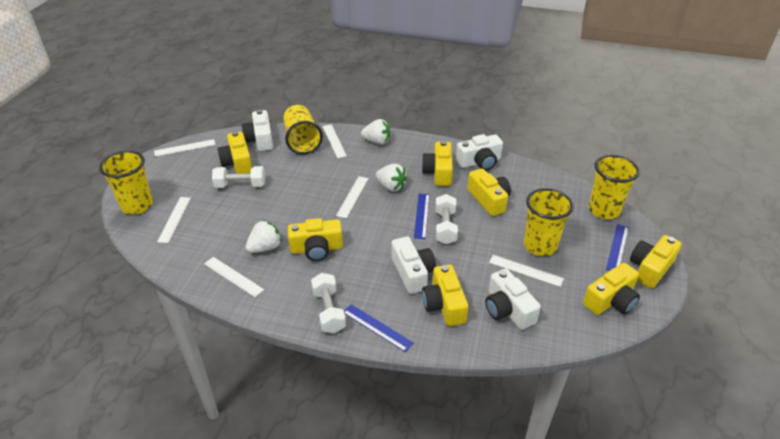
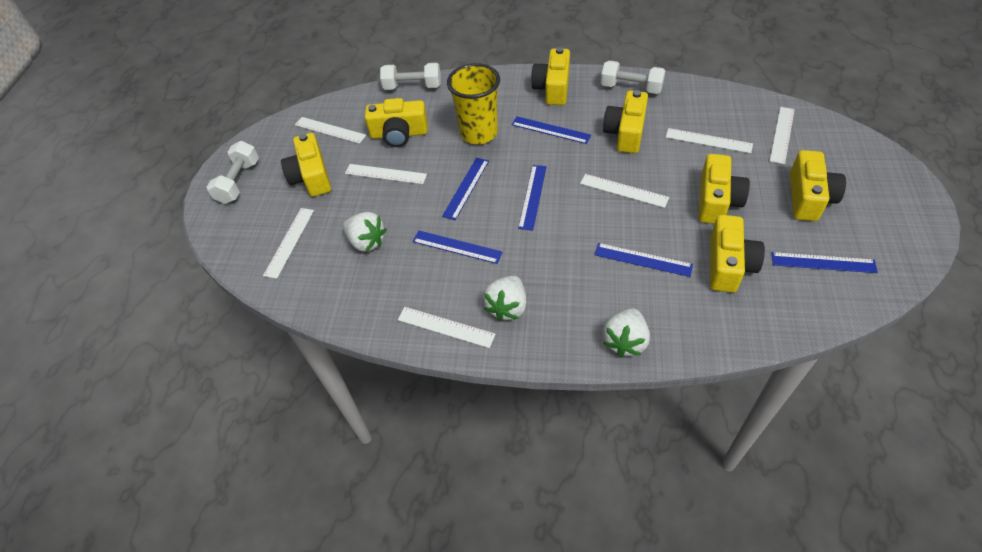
blue ruler: 3 -> 6
white camera: 4 -> 0
white ruler: 6 -> 7
yellow cup: 4 -> 1

